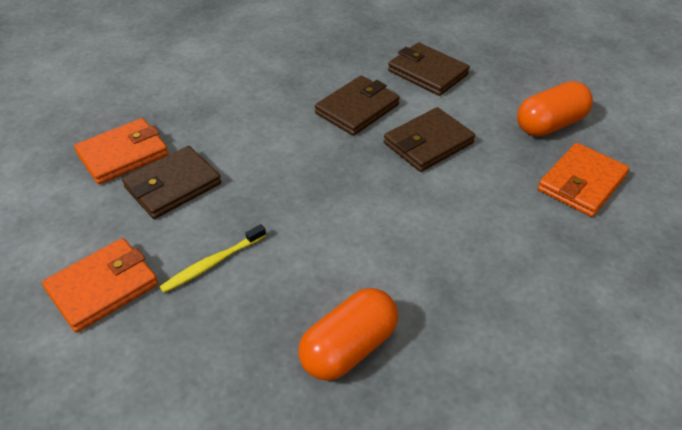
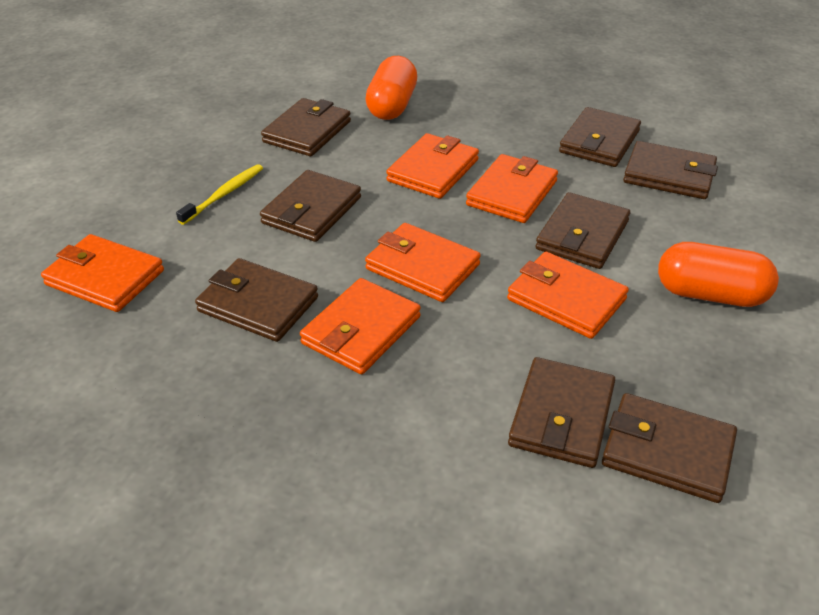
brown wallet: 4 -> 8
orange wallet: 3 -> 6

